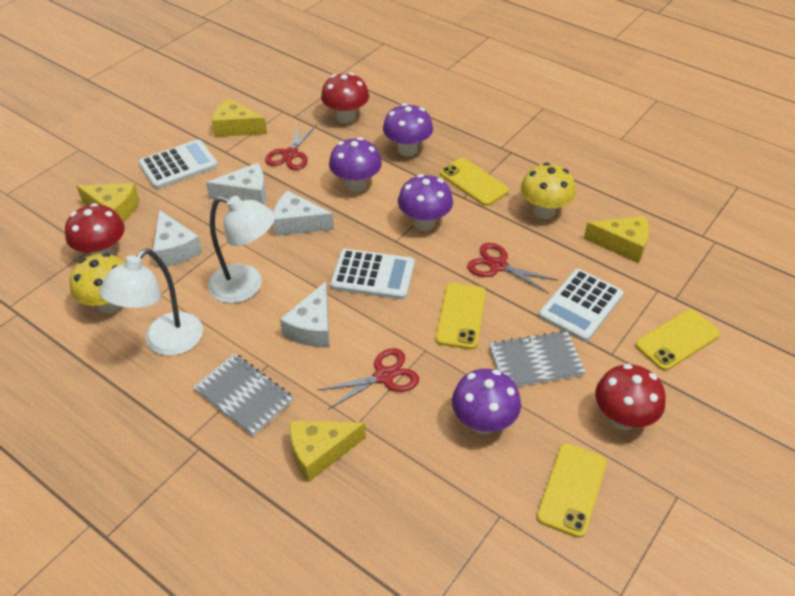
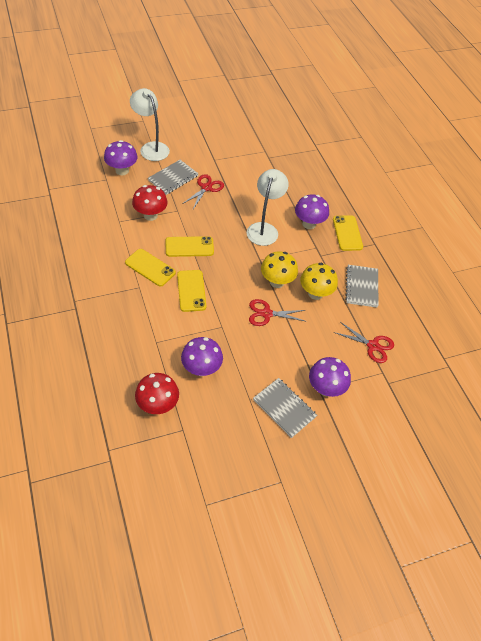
grey notebook: 2 -> 3
red mushroom: 3 -> 2
white calculator: 3 -> 0
white cheese: 4 -> 0
yellow cheese: 4 -> 0

